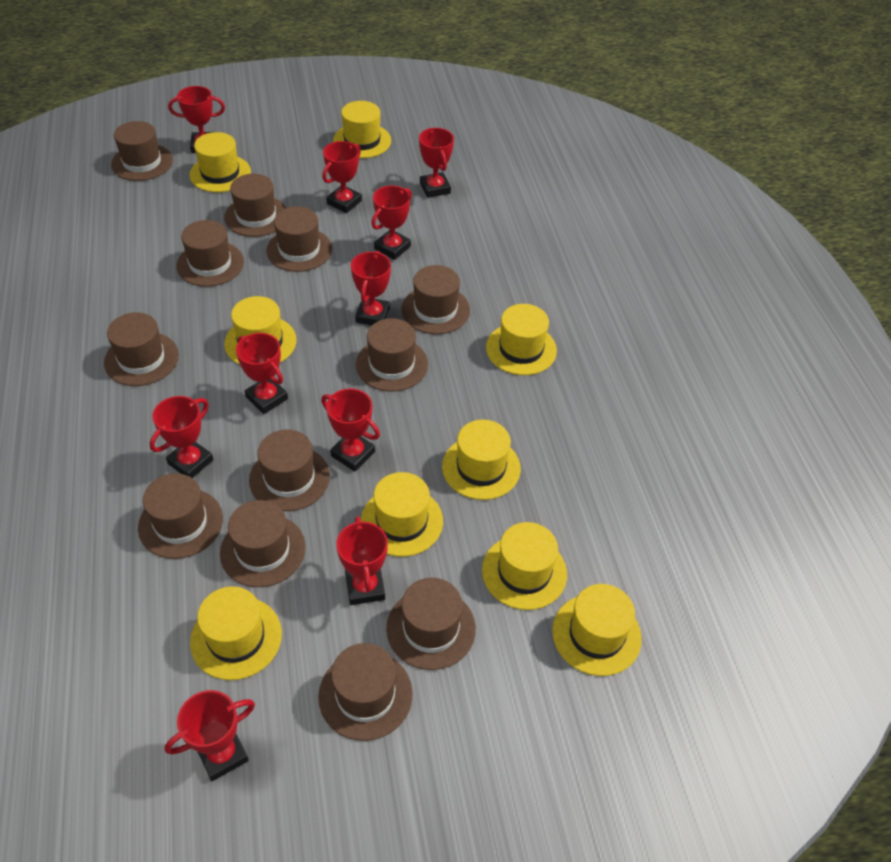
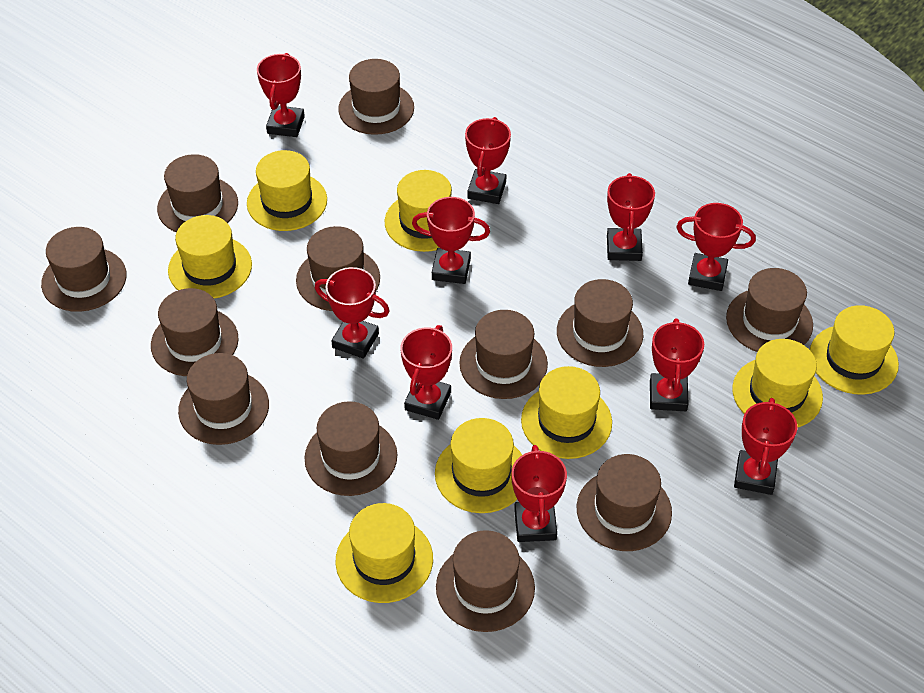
yellow hat: 9 -> 8

